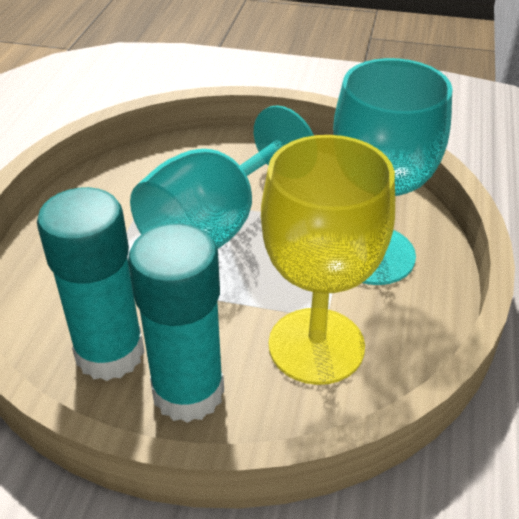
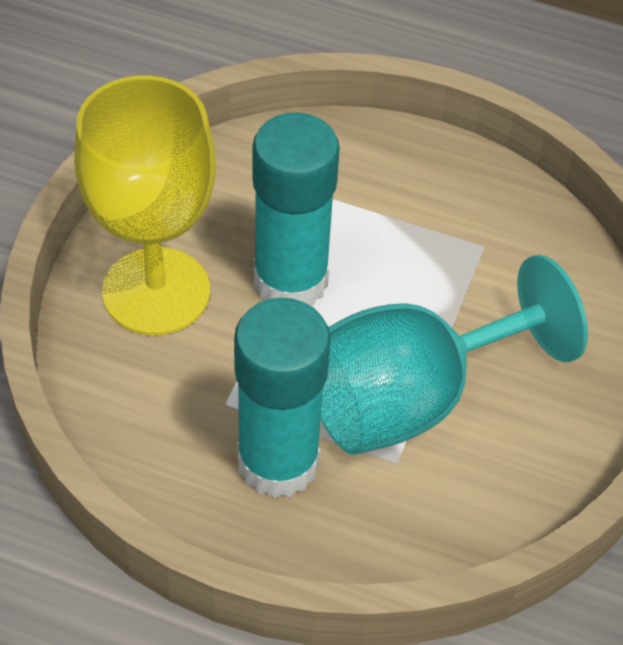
turquoise goblet: 2 -> 1

